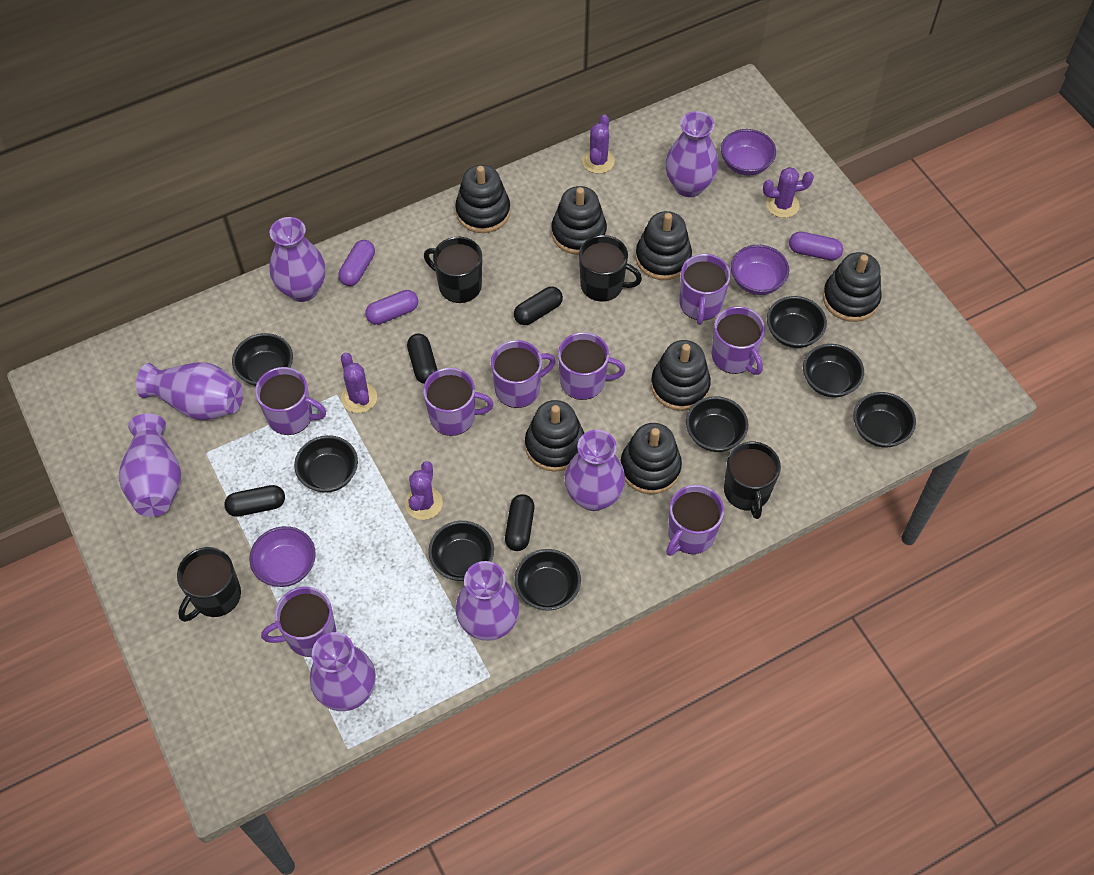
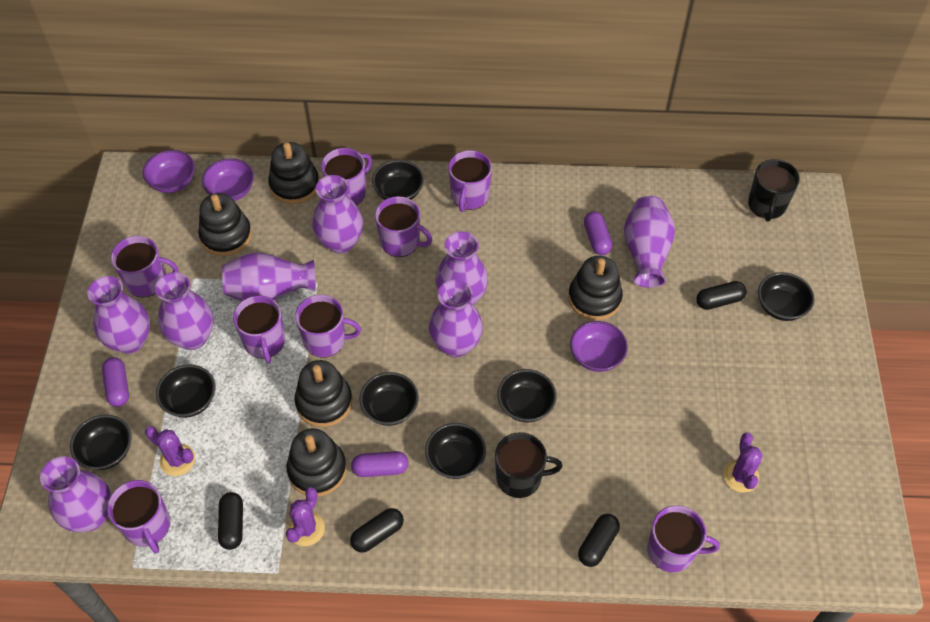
black bowl: 8 -> 7
black mug: 4 -> 2
black stacking toy: 7 -> 5
purple cactus: 4 -> 3
purple vase: 7 -> 8

